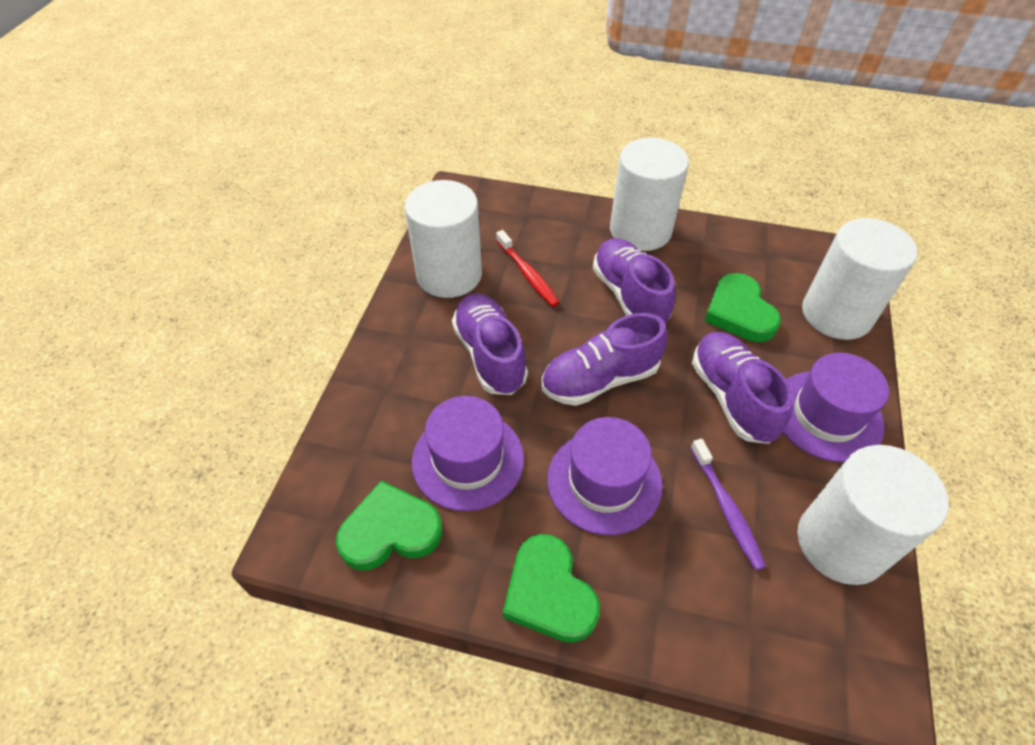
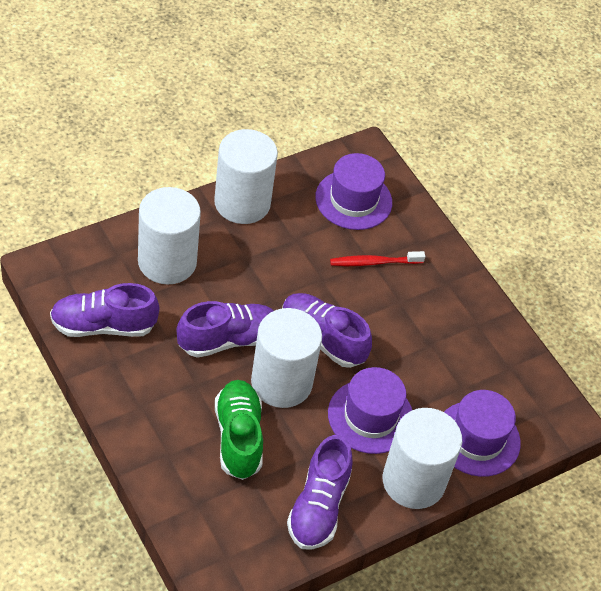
green heart: 3 -> 0
green shoe: 0 -> 1
purple toothbrush: 1 -> 0

